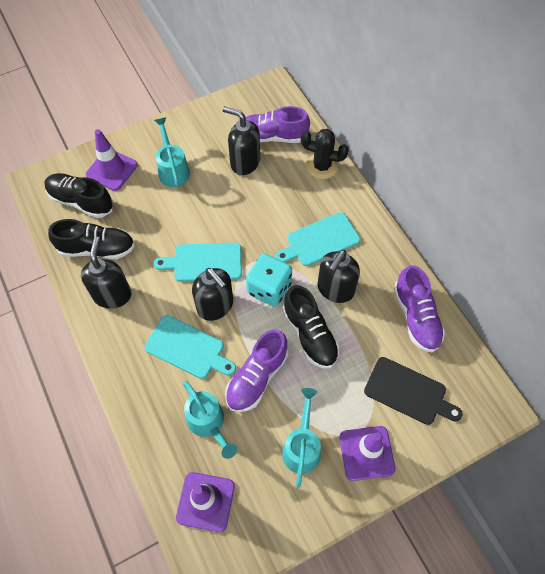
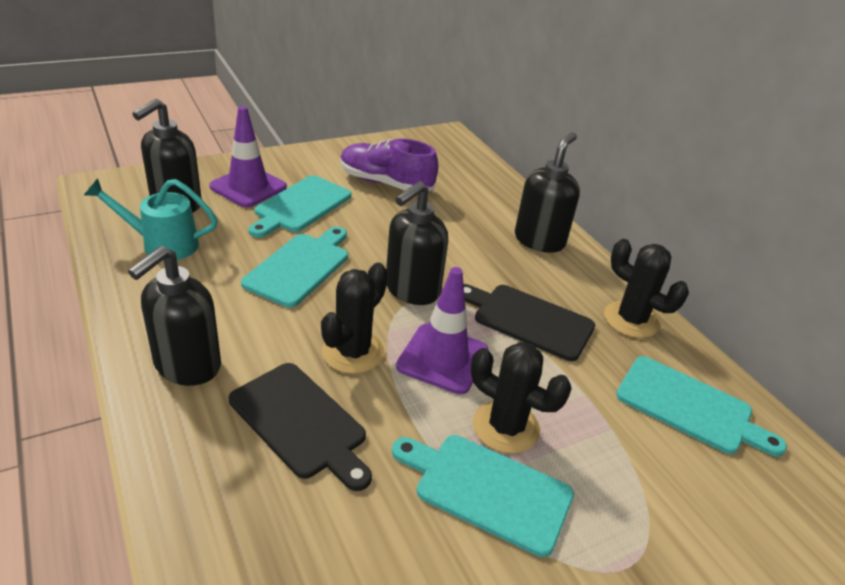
black cactus: 1 -> 3
black cutting board: 1 -> 2
black shoe: 3 -> 0
purple shoe: 3 -> 1
purple traffic cone: 3 -> 2
turquoise cutting board: 3 -> 4
turquoise dice: 1 -> 0
turquoise watering can: 3 -> 1

